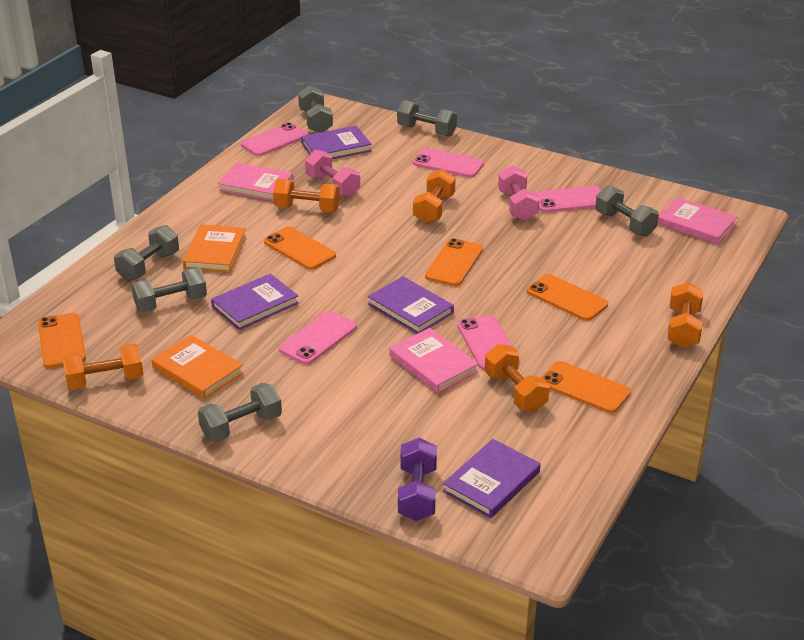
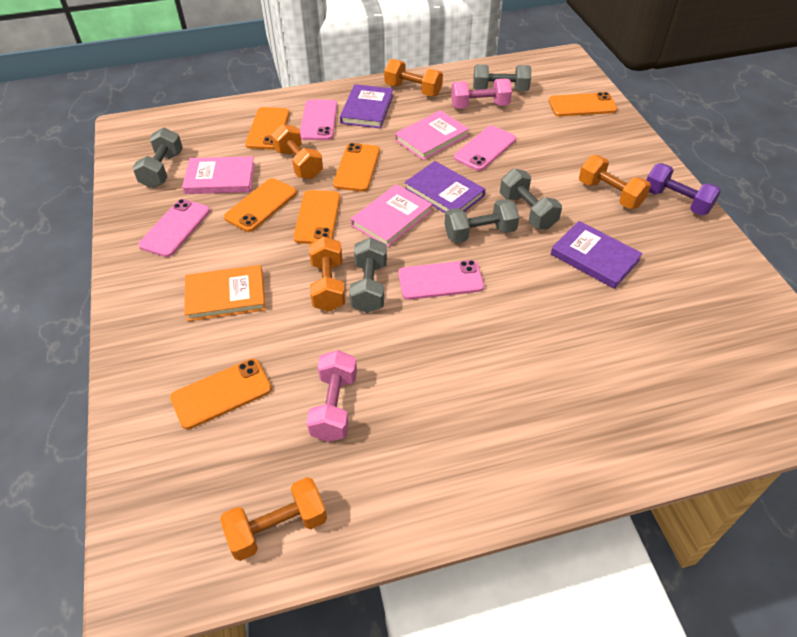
grey dumbbell: 6 -> 5
orange book: 2 -> 1
orange phone: 5 -> 6
pink phone: 5 -> 4
purple book: 4 -> 3

